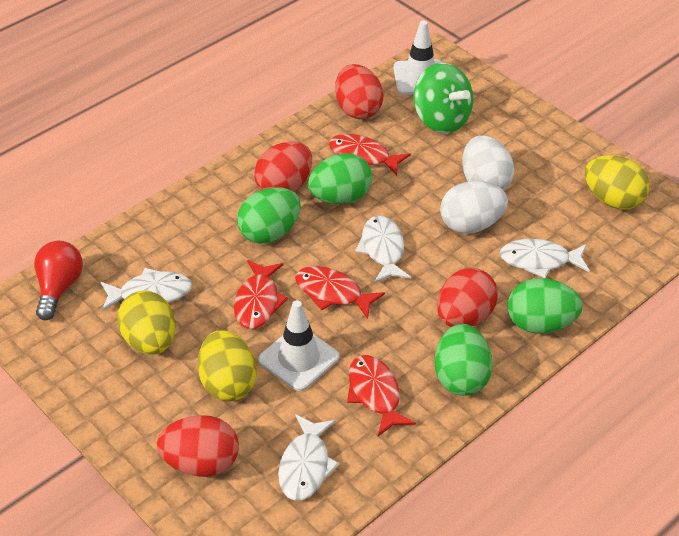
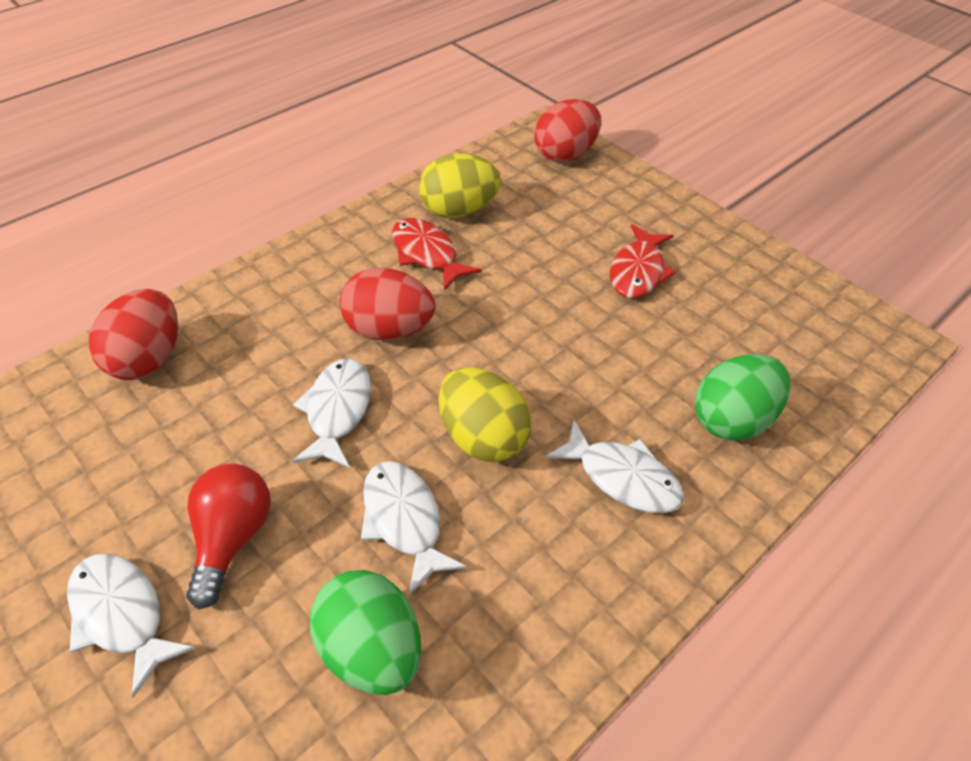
green egg: 4 -> 2
green spinning top: 1 -> 0
red egg: 4 -> 3
red fish: 4 -> 2
white egg: 2 -> 0
white traffic cone: 2 -> 0
yellow egg: 3 -> 2

